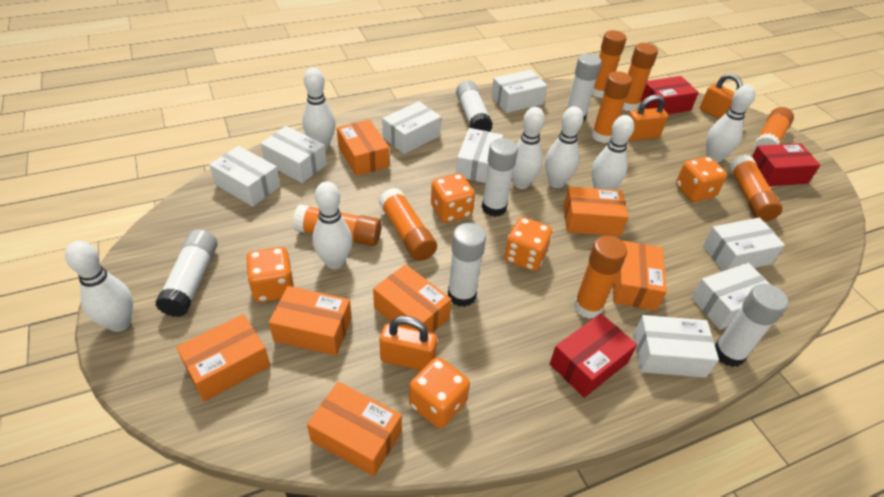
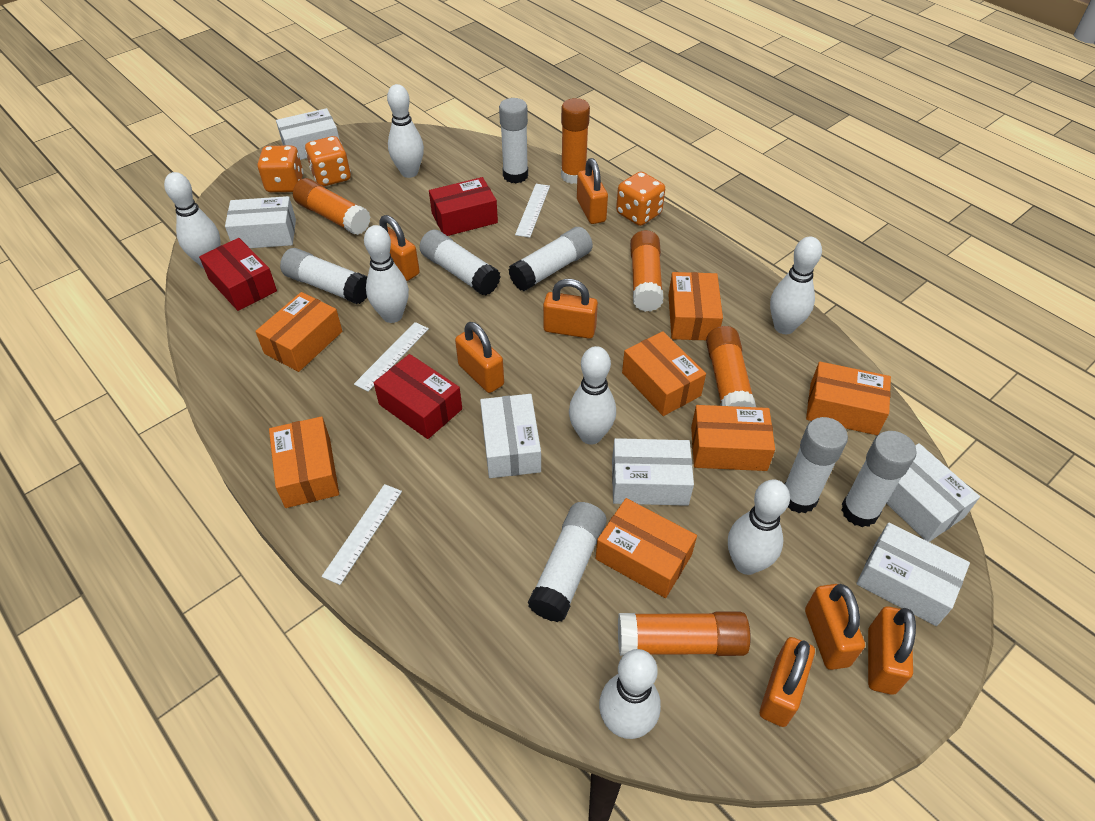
orange dice: 5 -> 3
orange glue stick: 8 -> 5
orange padlock: 3 -> 7
white box: 8 -> 6
white glue stick: 6 -> 7
white ruler: 0 -> 3

